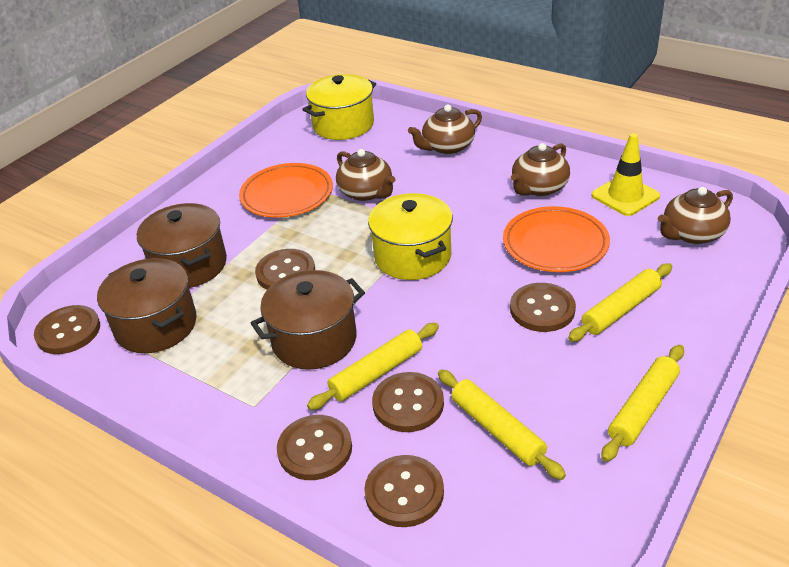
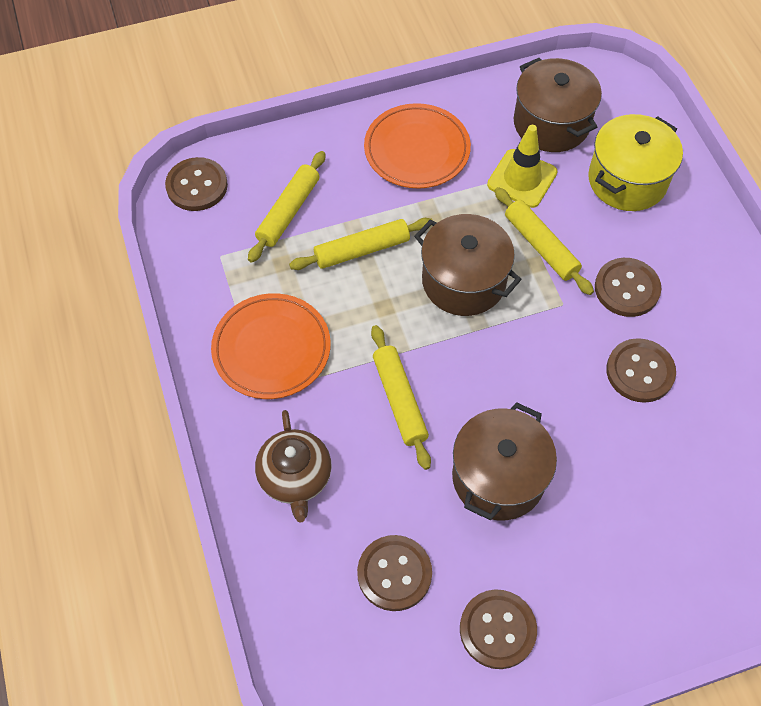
brown button: 6 -> 5
brown teapot: 4 -> 1
yellow pot: 2 -> 1

